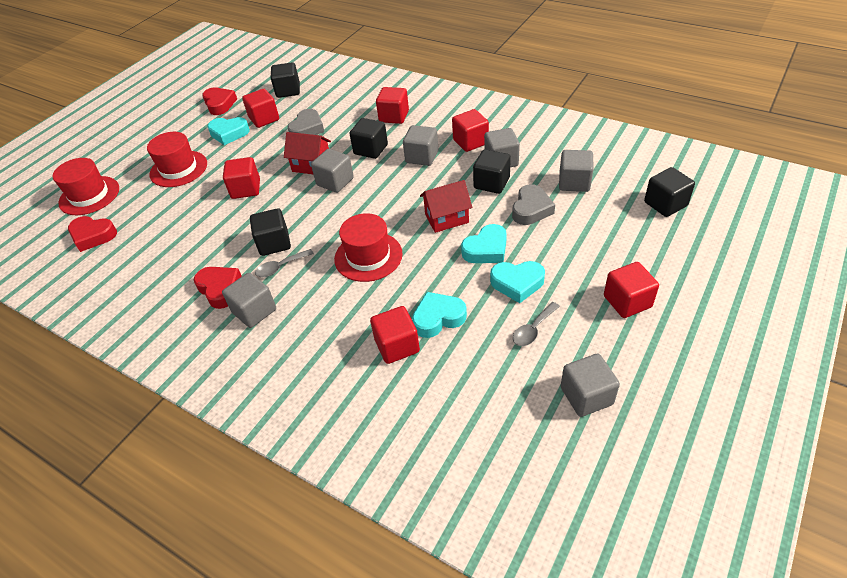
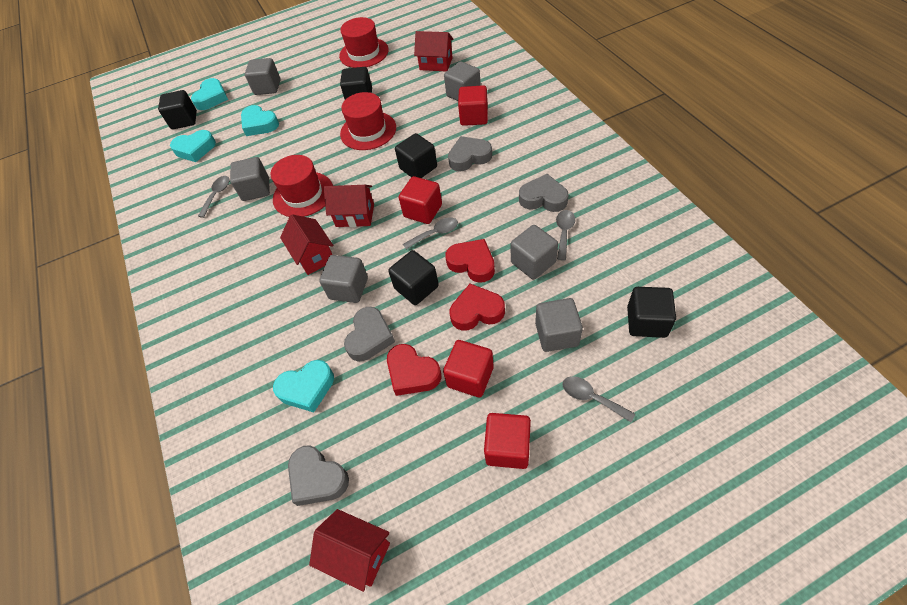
grey heart: 2 -> 4
grey spoon: 2 -> 4
red cube: 6 -> 4
red house: 2 -> 4

